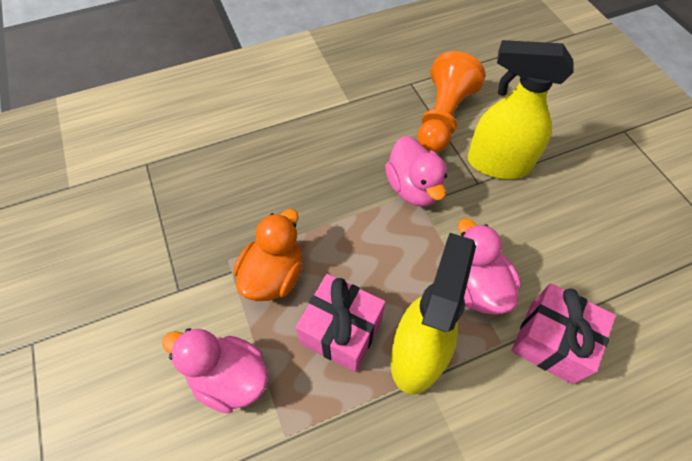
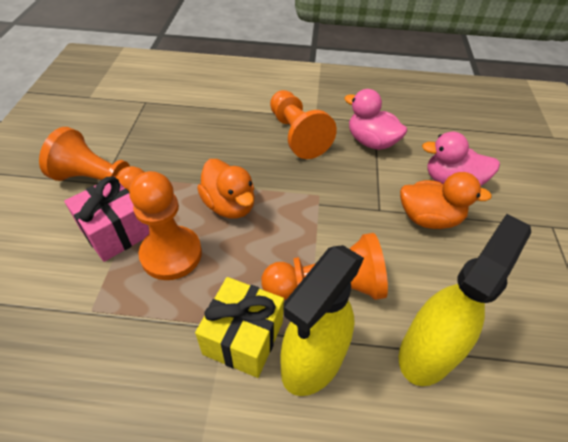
orange duck: 1 -> 2
orange pawn: 1 -> 4
pink duck: 3 -> 2
pink gift: 2 -> 1
yellow gift: 0 -> 1

